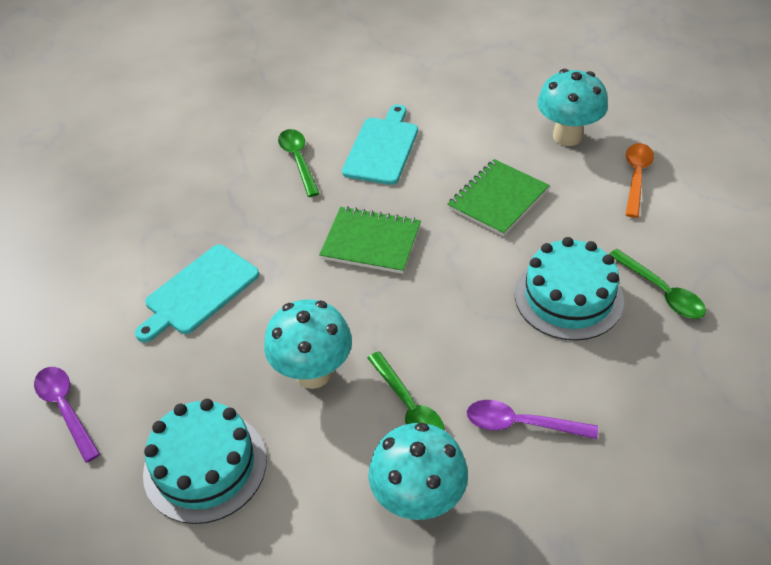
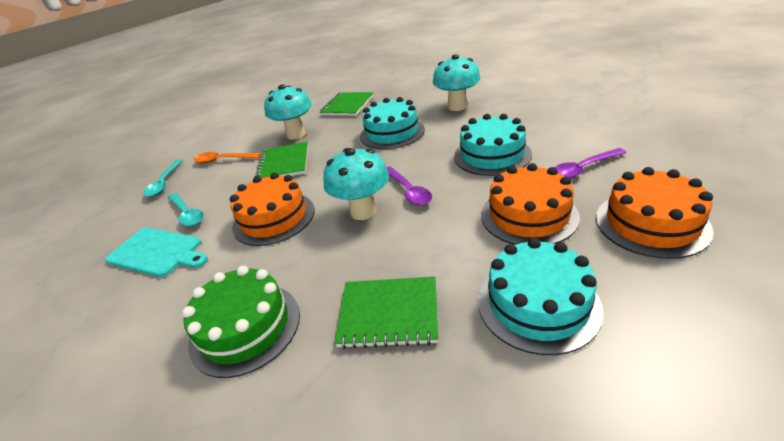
green cake: 0 -> 1
green notebook: 2 -> 3
green spoon: 3 -> 0
orange cake: 0 -> 3
turquoise cake: 2 -> 3
turquoise cutting board: 2 -> 1
turquoise spoon: 0 -> 2

